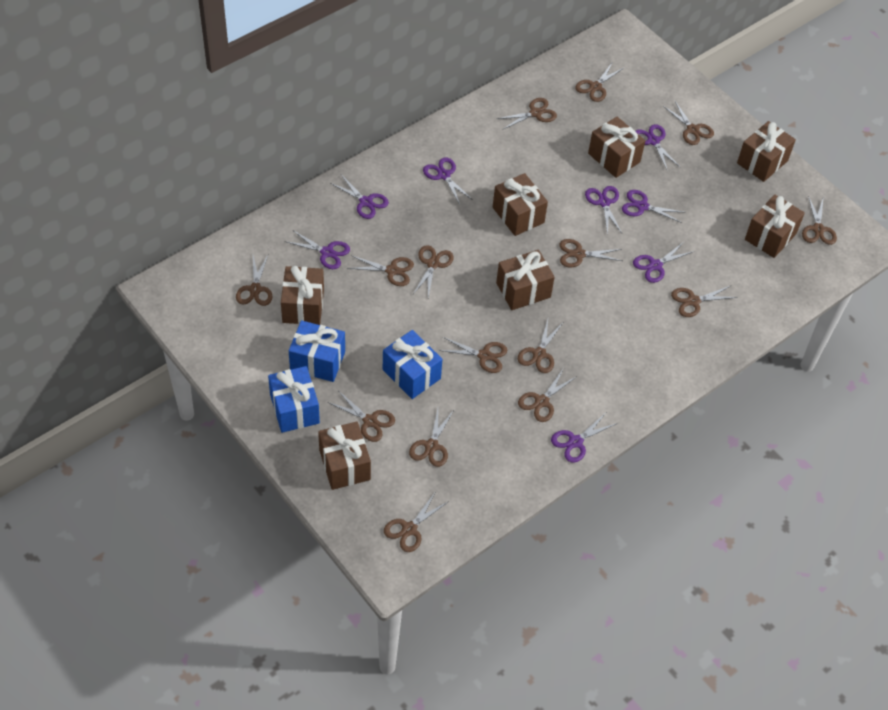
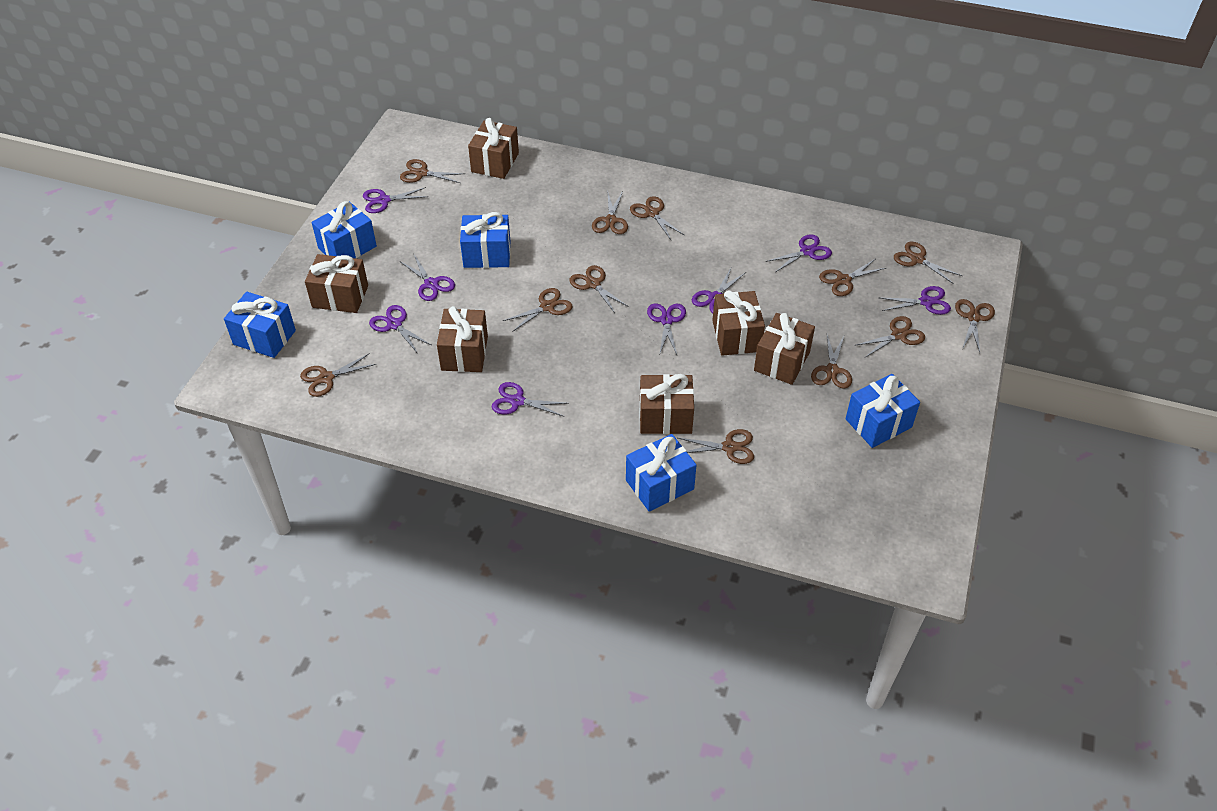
blue gift: 3 -> 5
brown gift: 7 -> 6
brown scissors: 15 -> 12

